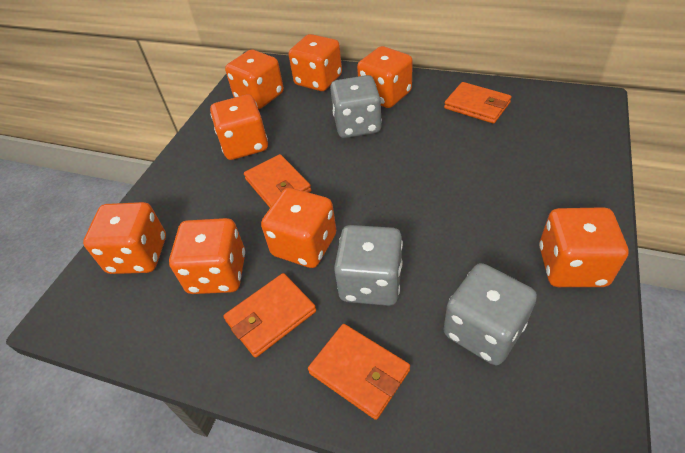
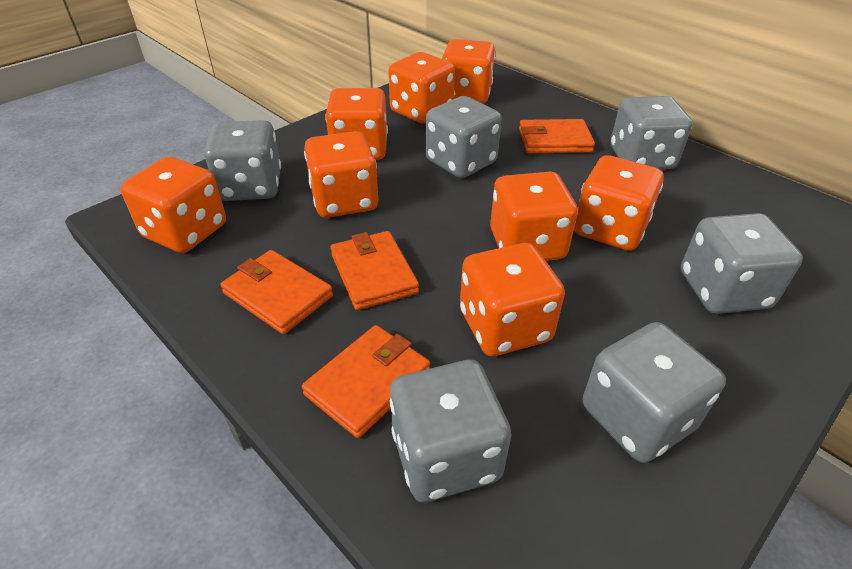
grey dice: 3 -> 6

